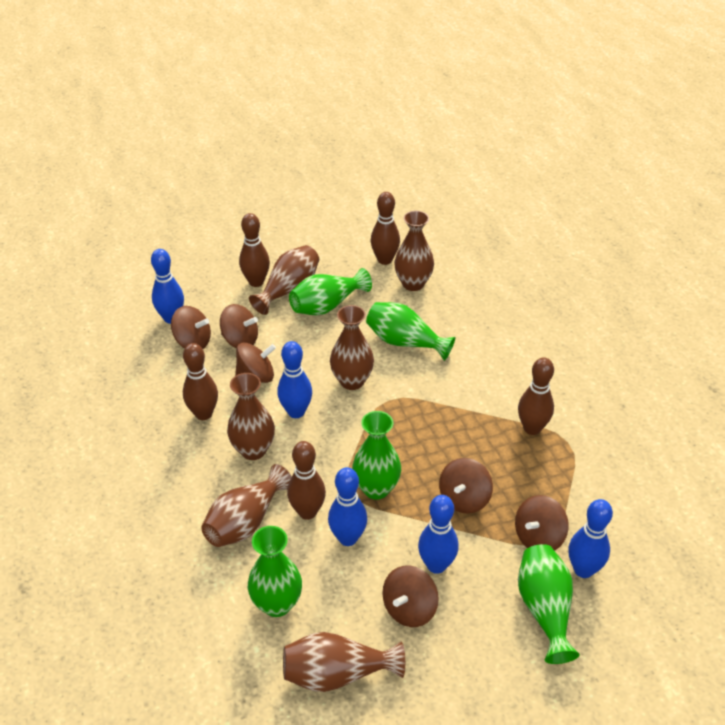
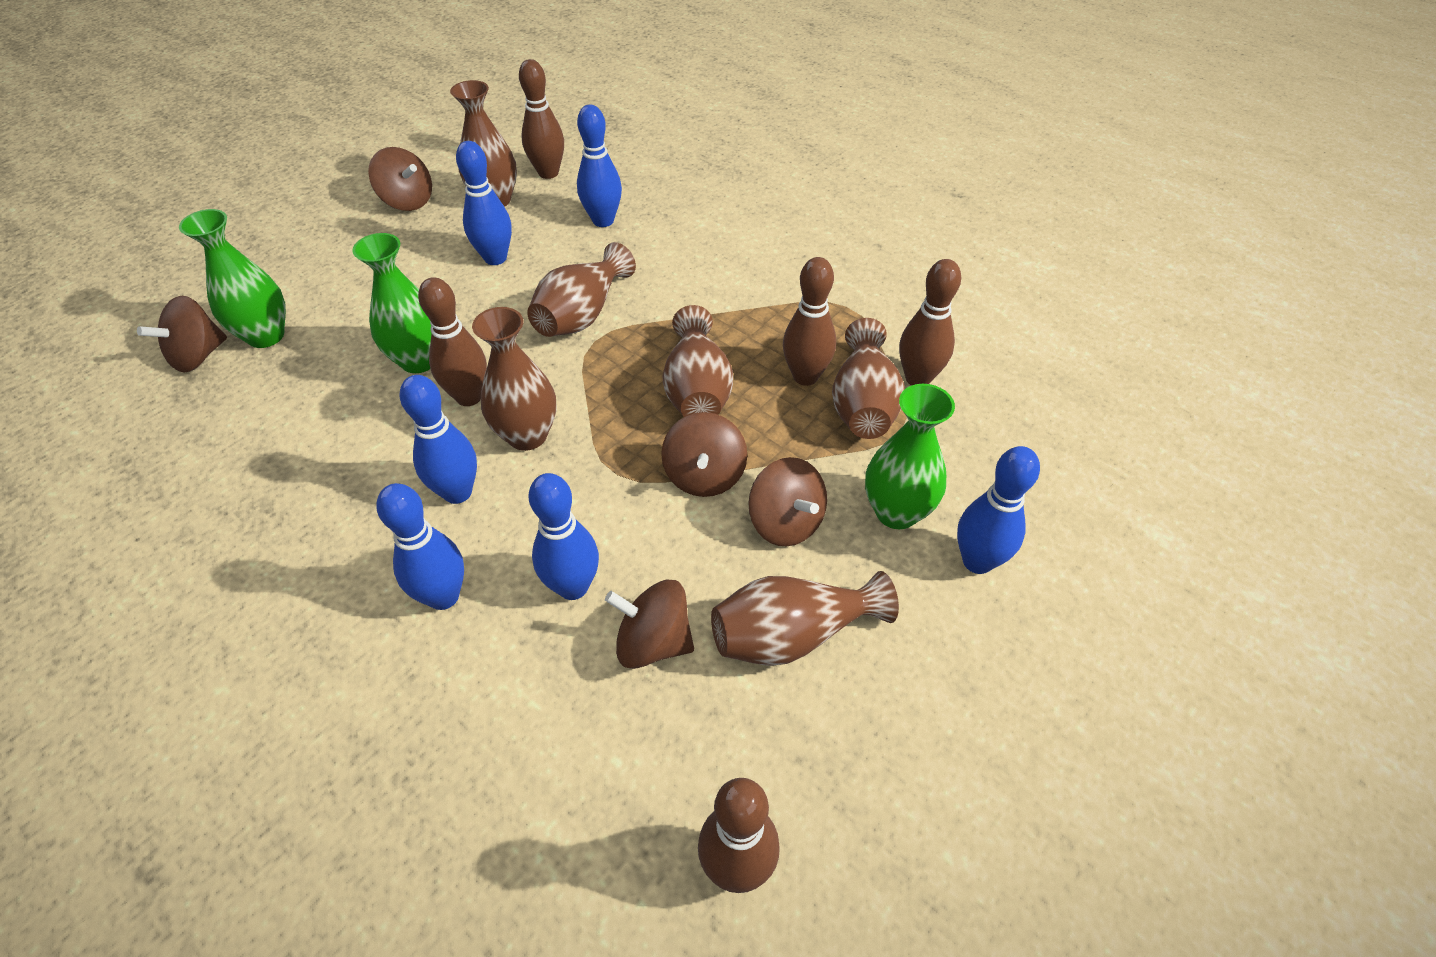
blue bowling pin: 5 -> 6
brown spinning top: 6 -> 5
green vase: 5 -> 3

